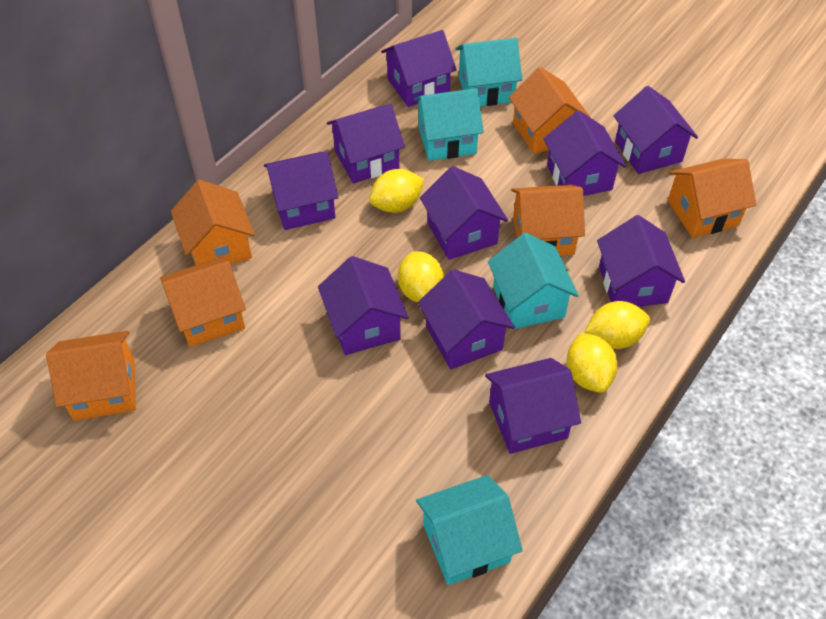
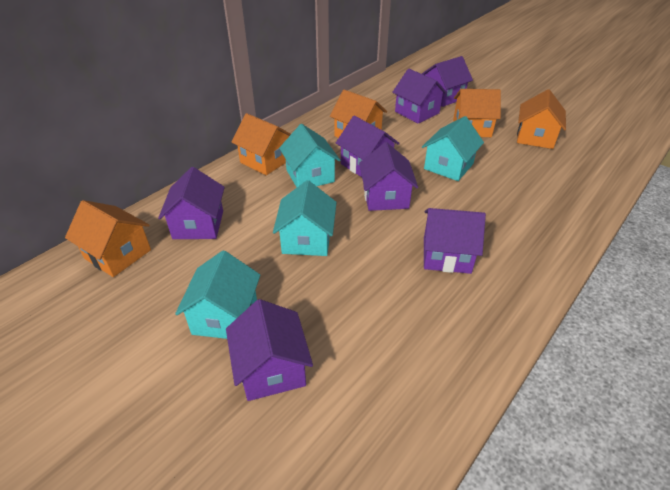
orange house: 6 -> 5
purple house: 10 -> 7
yellow lemon: 4 -> 0

